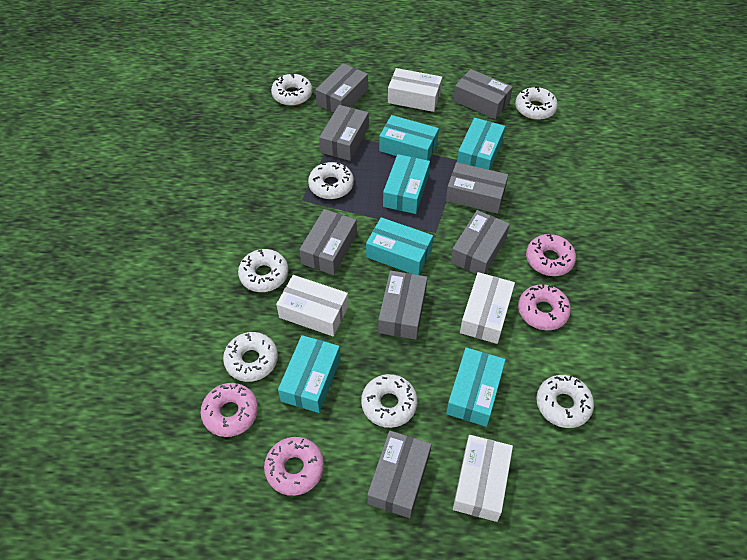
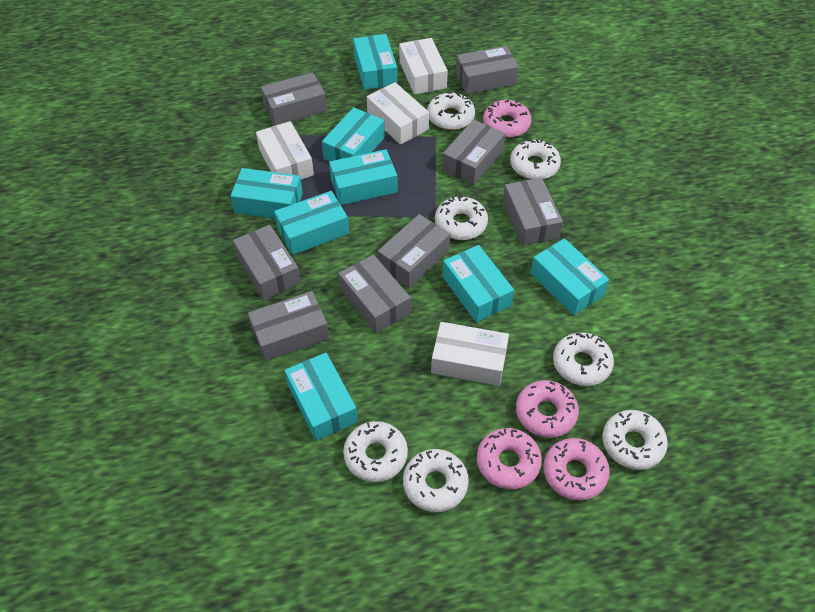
turquoise box: 6 -> 8

